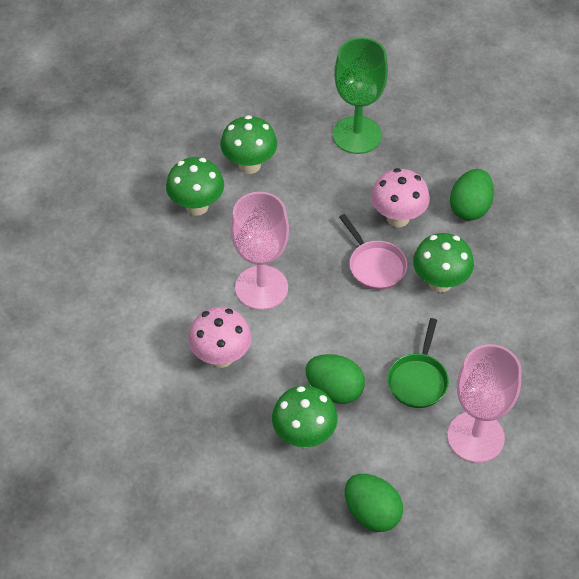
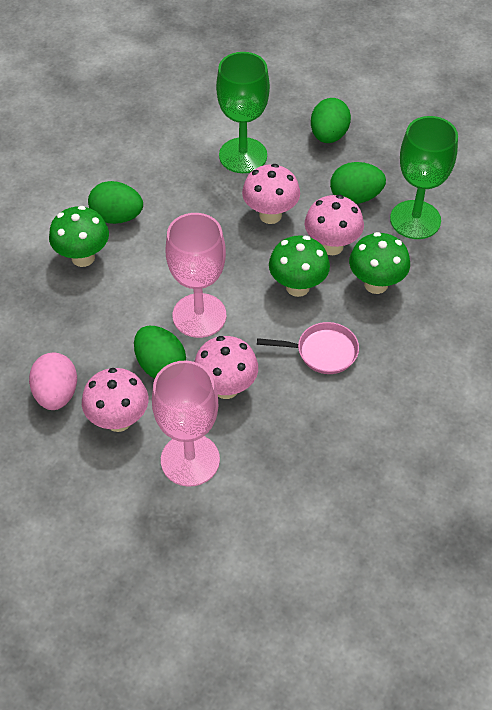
green egg: 3 -> 4
green goblet: 1 -> 2
green mushroom: 4 -> 3
green pan: 1 -> 0
pink egg: 0 -> 1
pink mushroom: 2 -> 4

